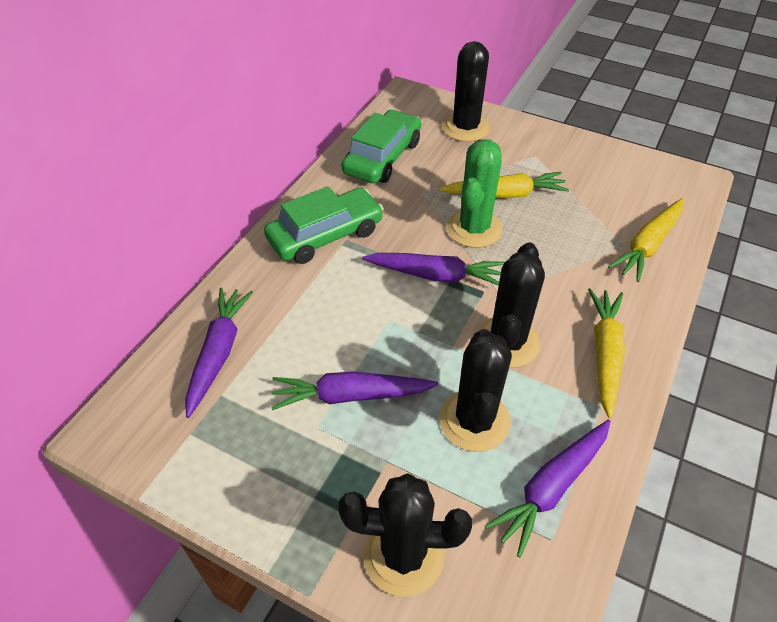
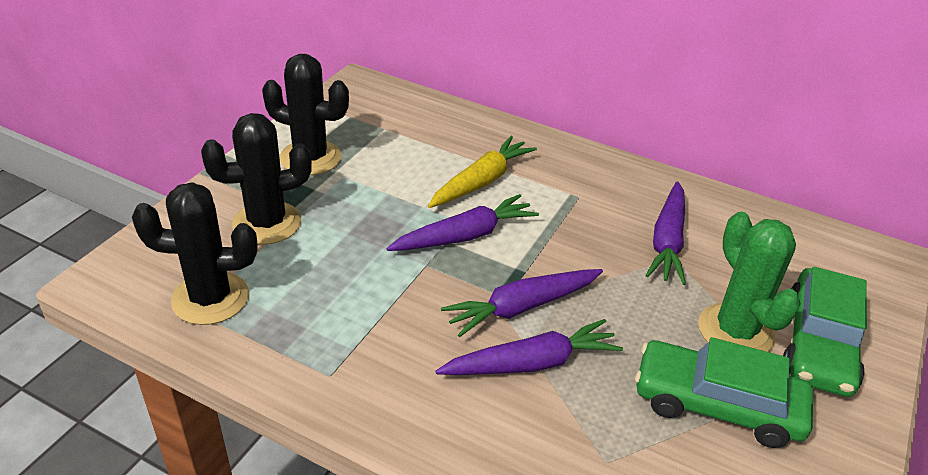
black cactus: 4 -> 3
yellow carrot: 3 -> 1

